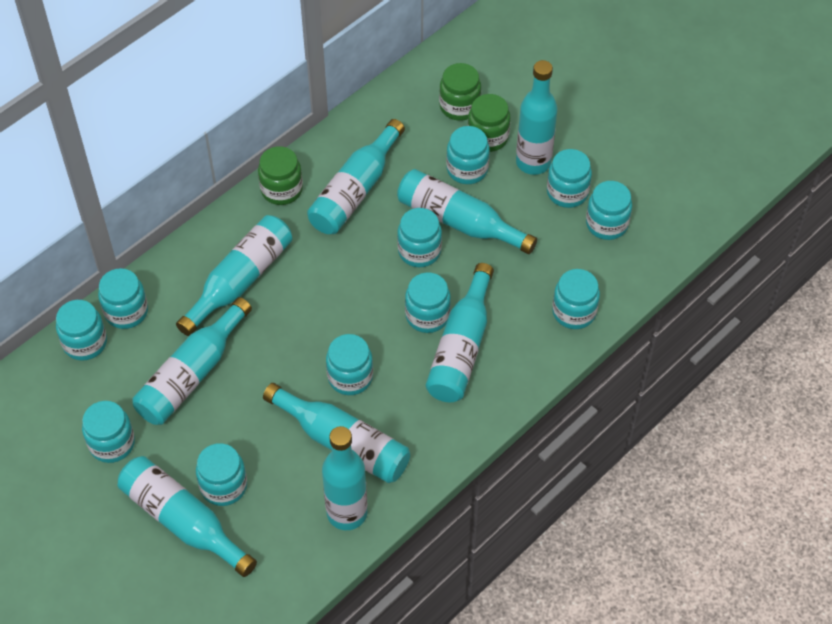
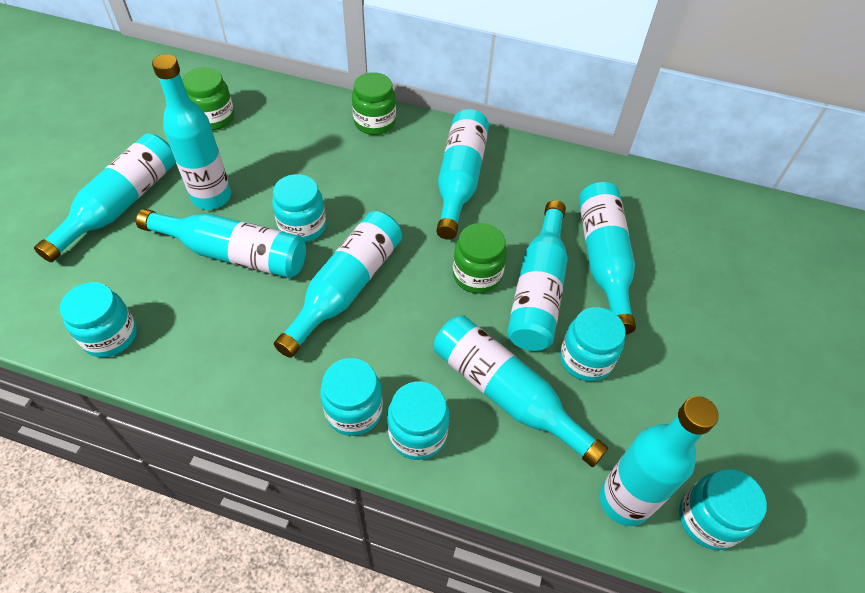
turquoise jar: 11 -> 6

